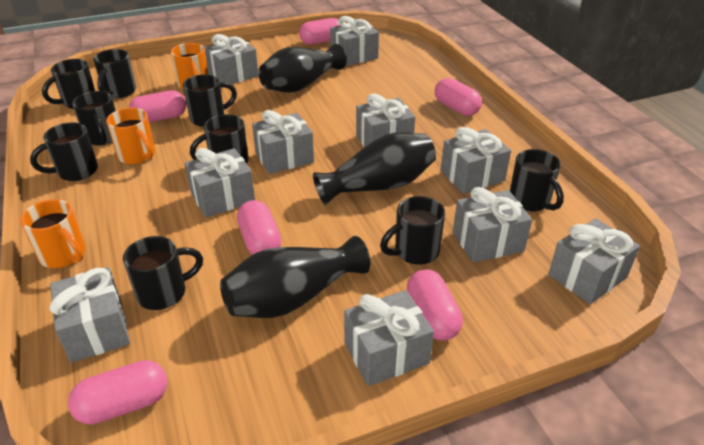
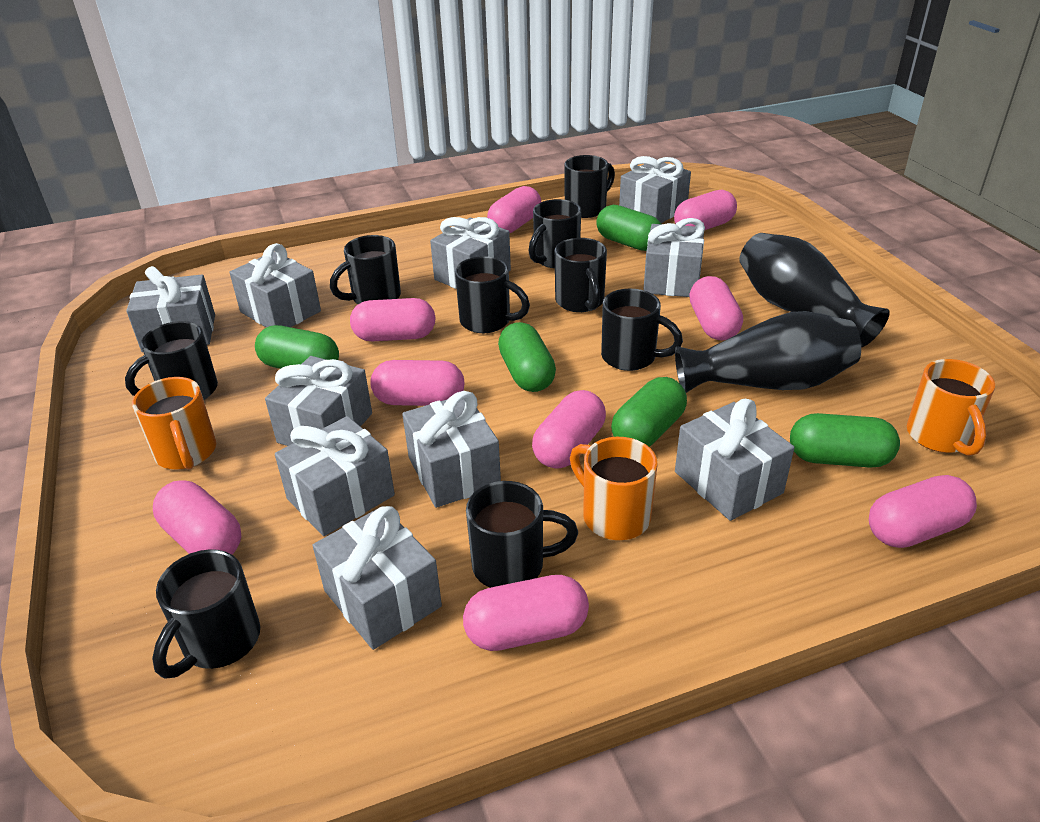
black vase: 3 -> 2
green capsule: 0 -> 5
pink capsule: 6 -> 9

